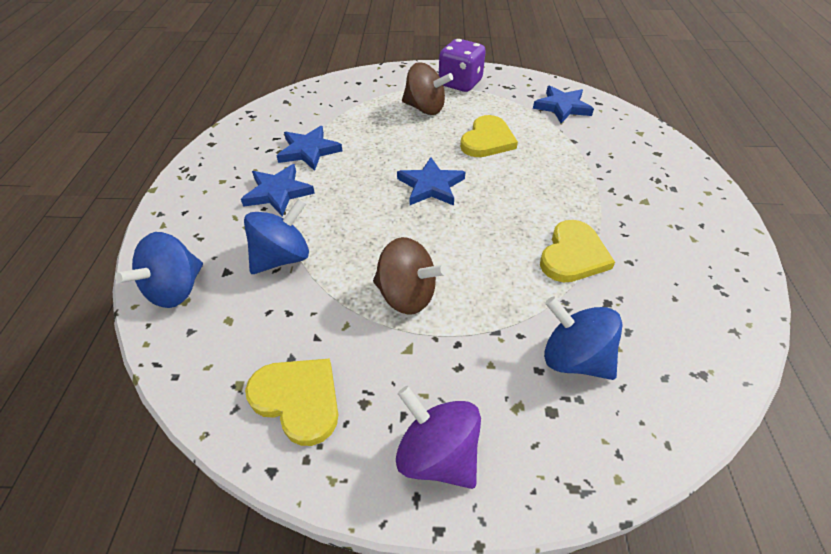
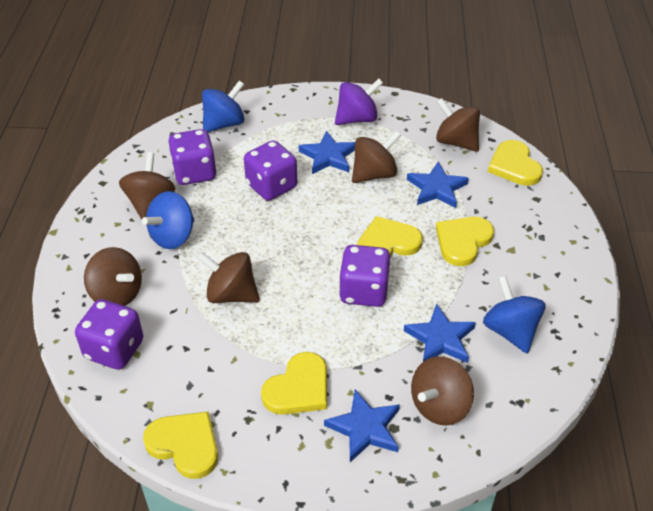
brown spinning top: 2 -> 6
purple dice: 1 -> 4
yellow heart: 3 -> 5

